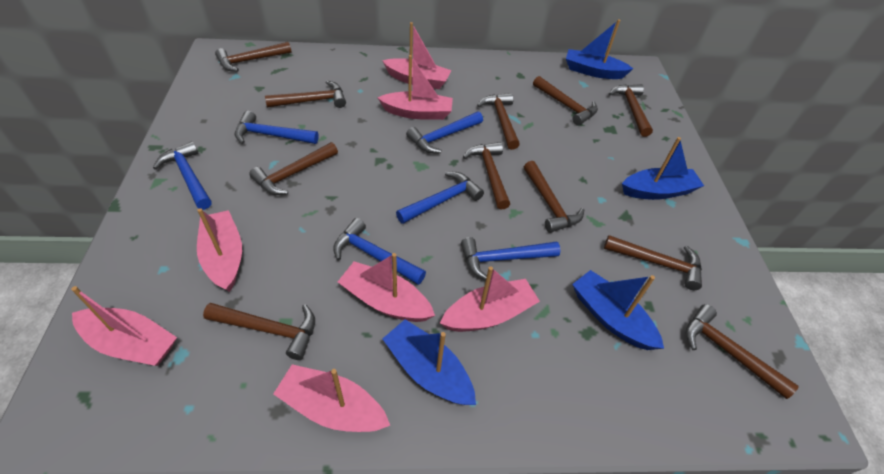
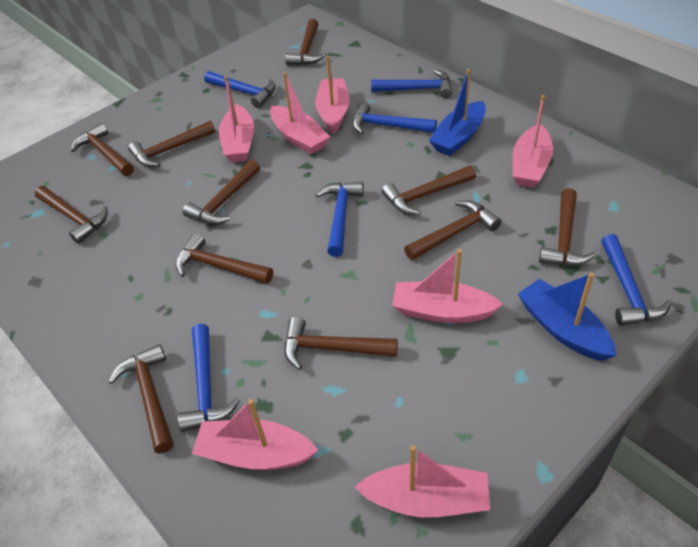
blue boat: 4 -> 2

